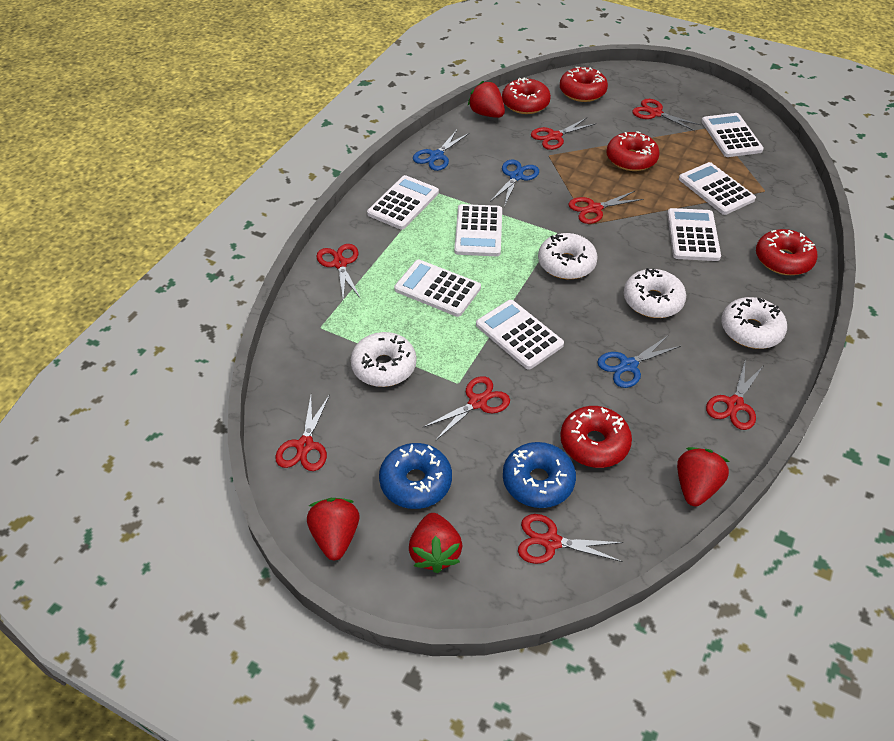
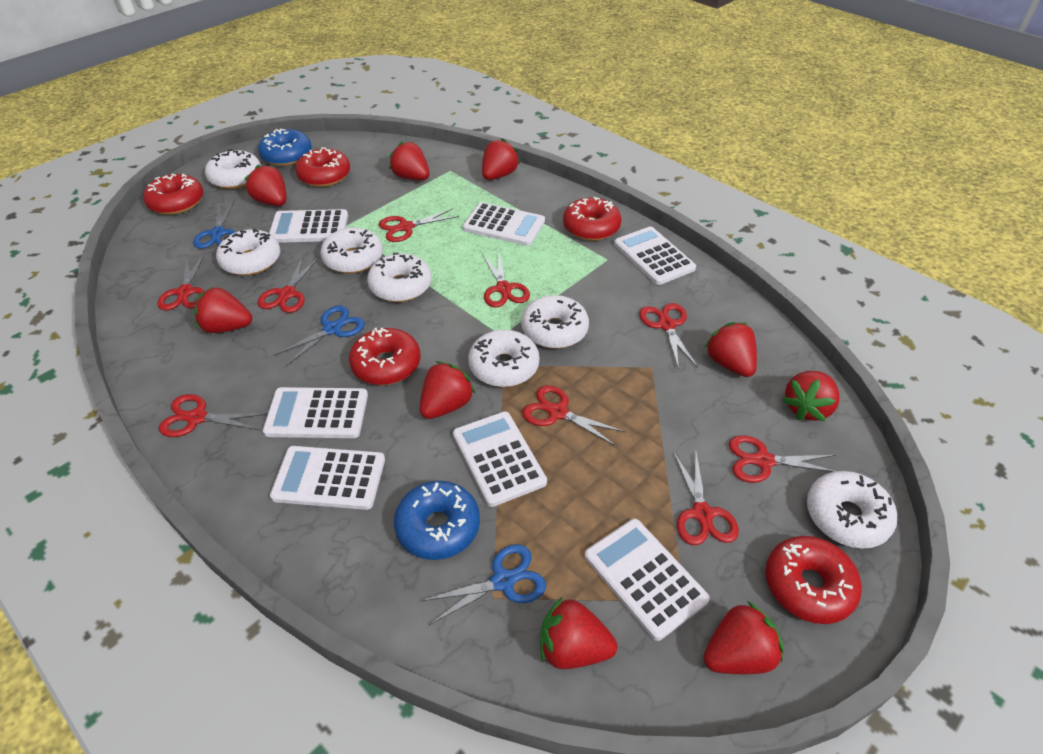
red scissors: 8 -> 9
red strawberry: 4 -> 9
white donut: 4 -> 7

